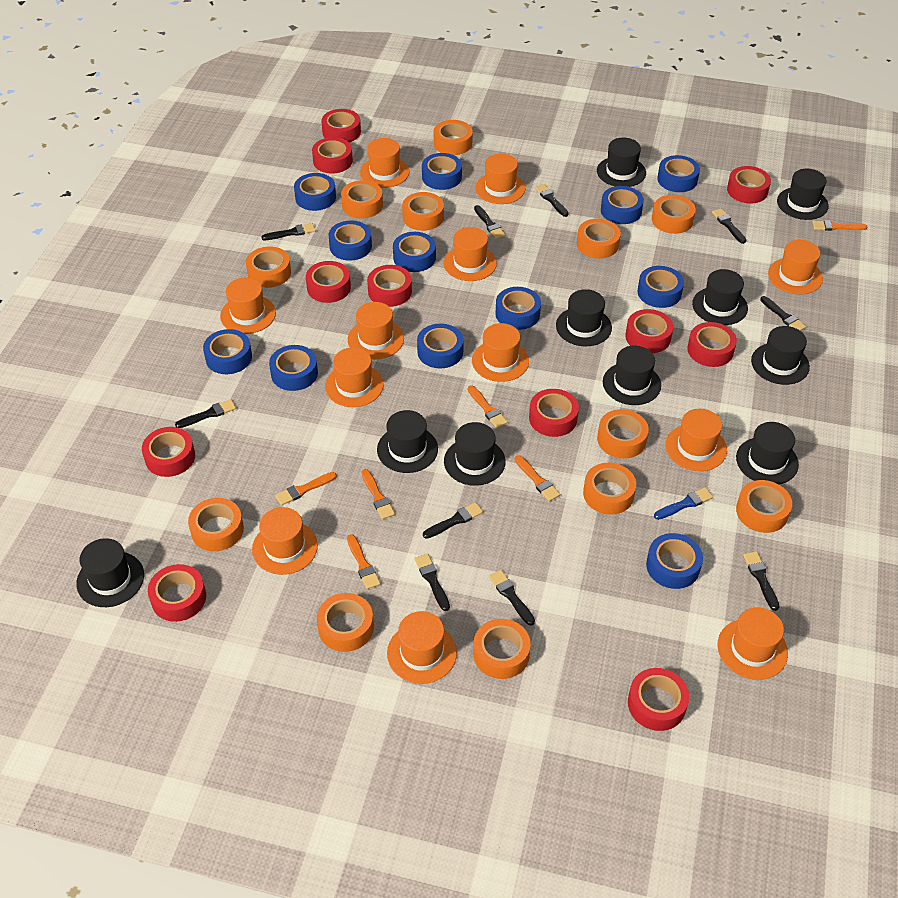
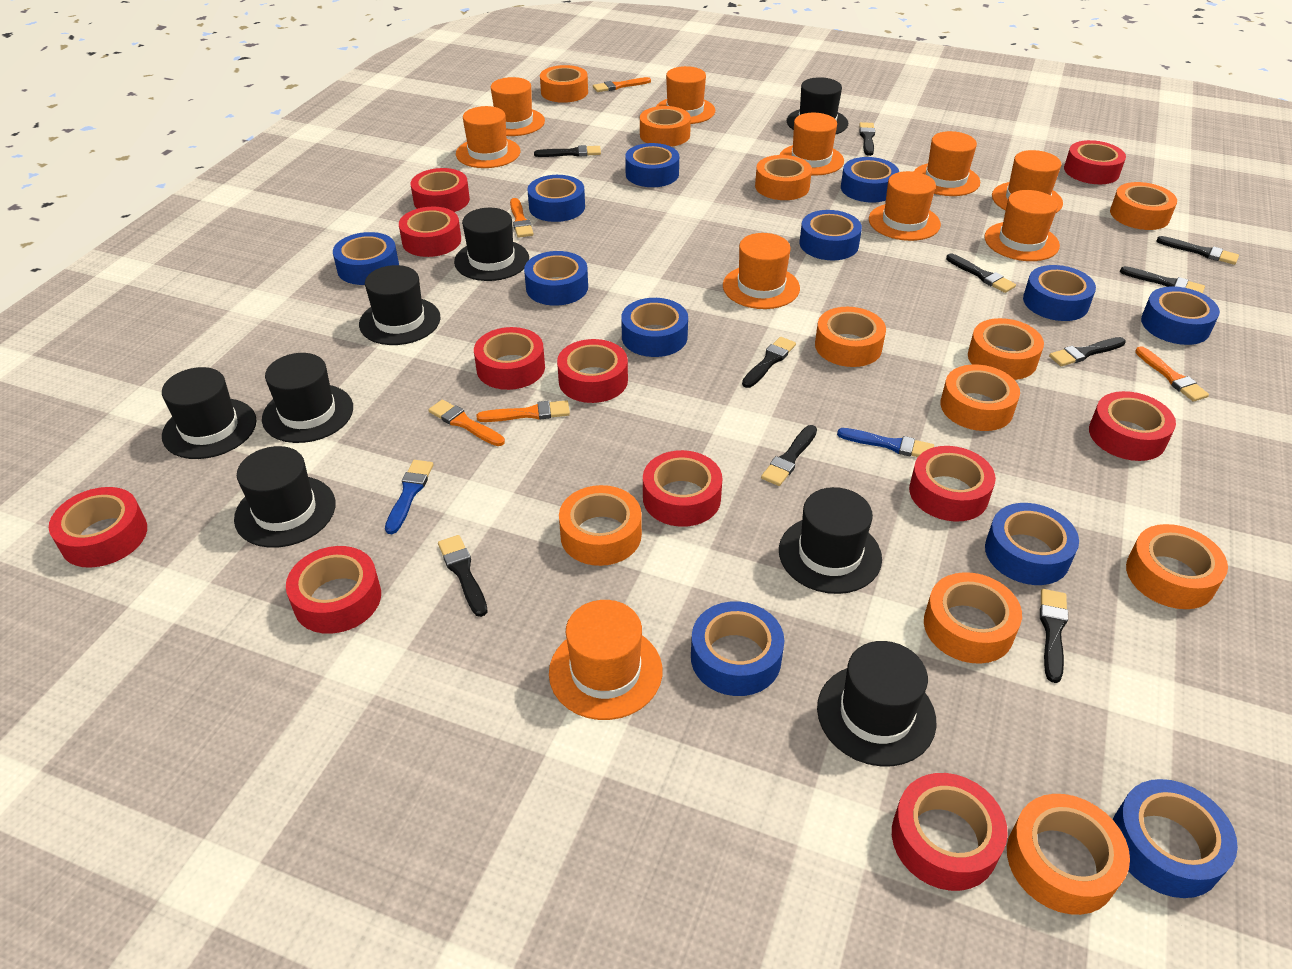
black hat: 10 -> 8
blue brush: 1 -> 2
orange brush: 6 -> 5
orange hat: 12 -> 10
orange tape: 12 -> 11

